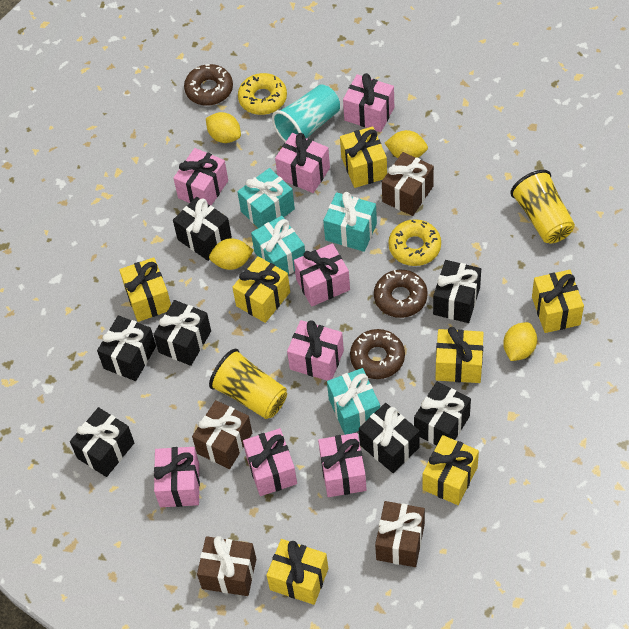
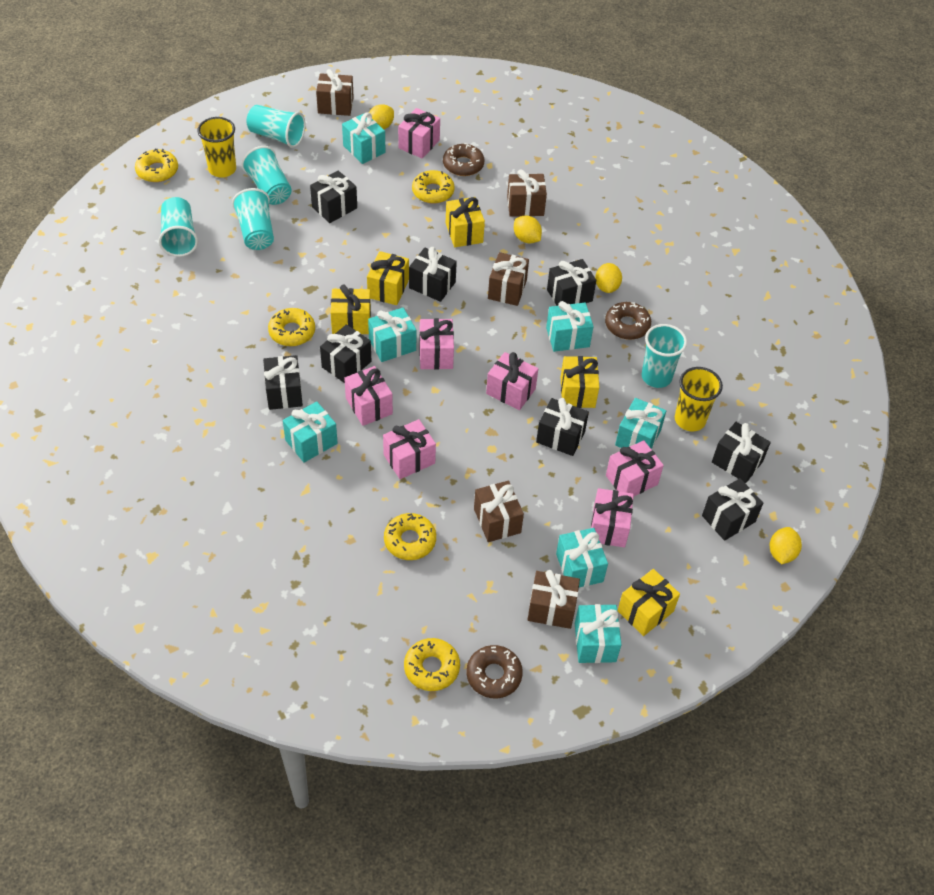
black gift: 7 -> 8
brown gift: 4 -> 5
pink gift: 8 -> 7
turquoise cup: 1 -> 5
turquoise gift: 4 -> 7
yellow donut: 2 -> 5
yellow gift: 7 -> 5

